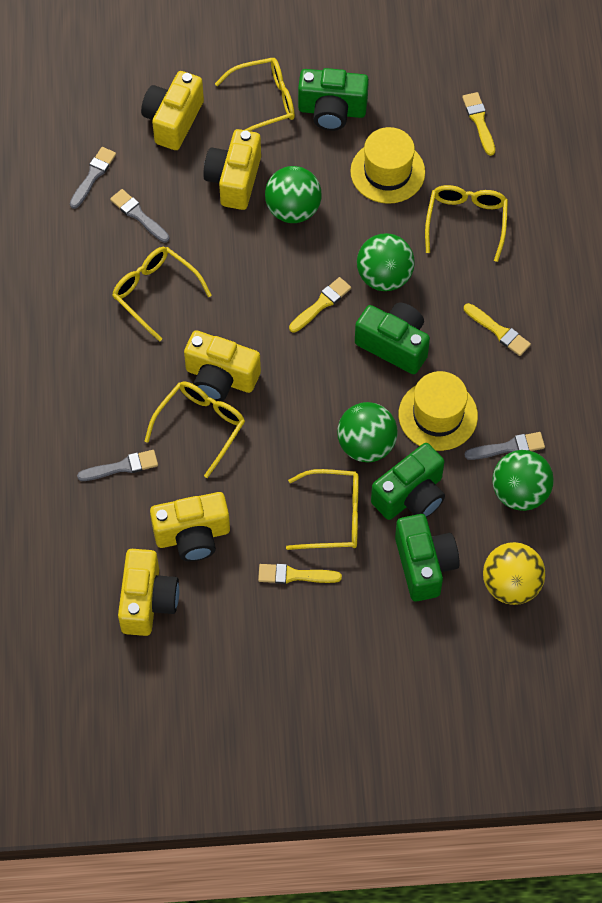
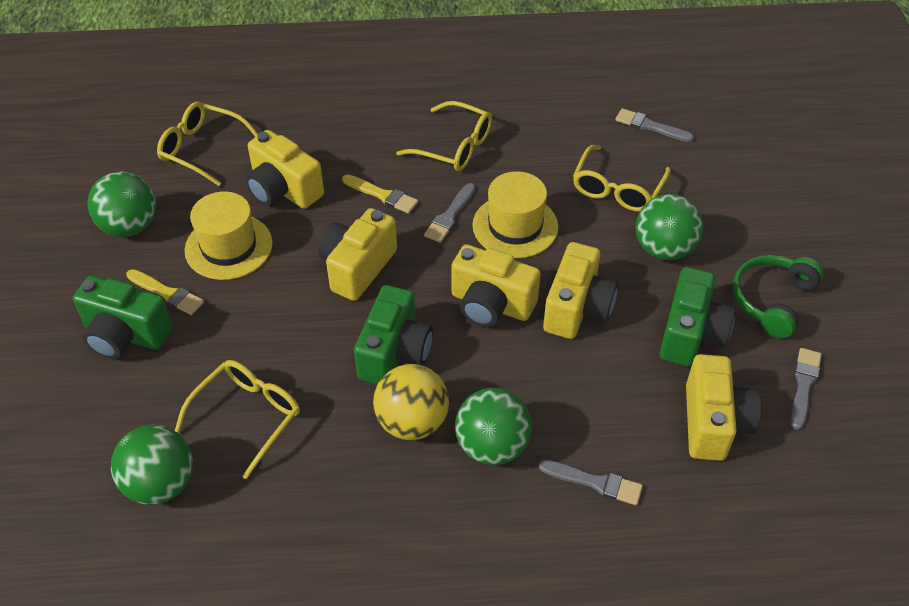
green camera: 4 -> 3
green headphones: 0 -> 1
yellow brush: 4 -> 2
yellow glasses: 5 -> 4

